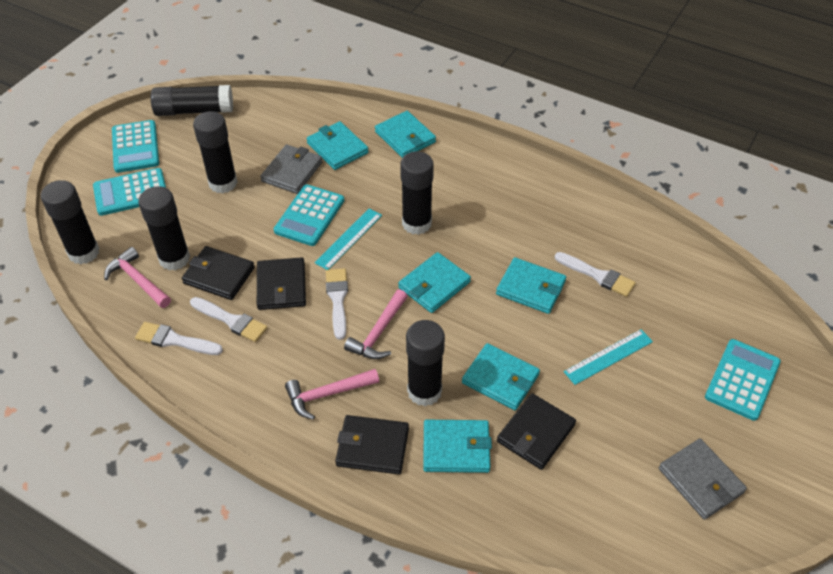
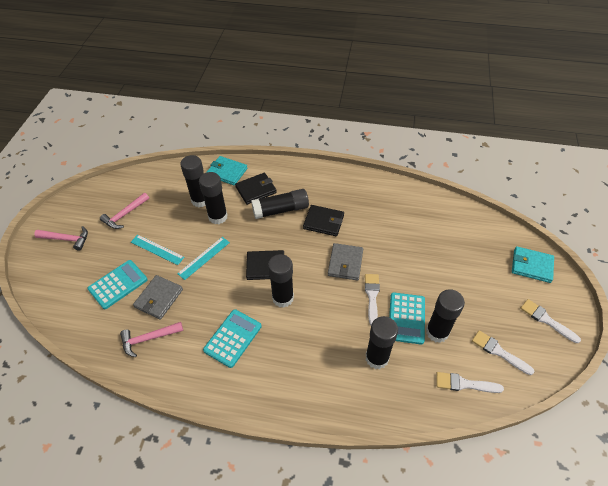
black wallet: 4 -> 3
turquoise calculator: 4 -> 3
turquoise wallet: 6 -> 2

